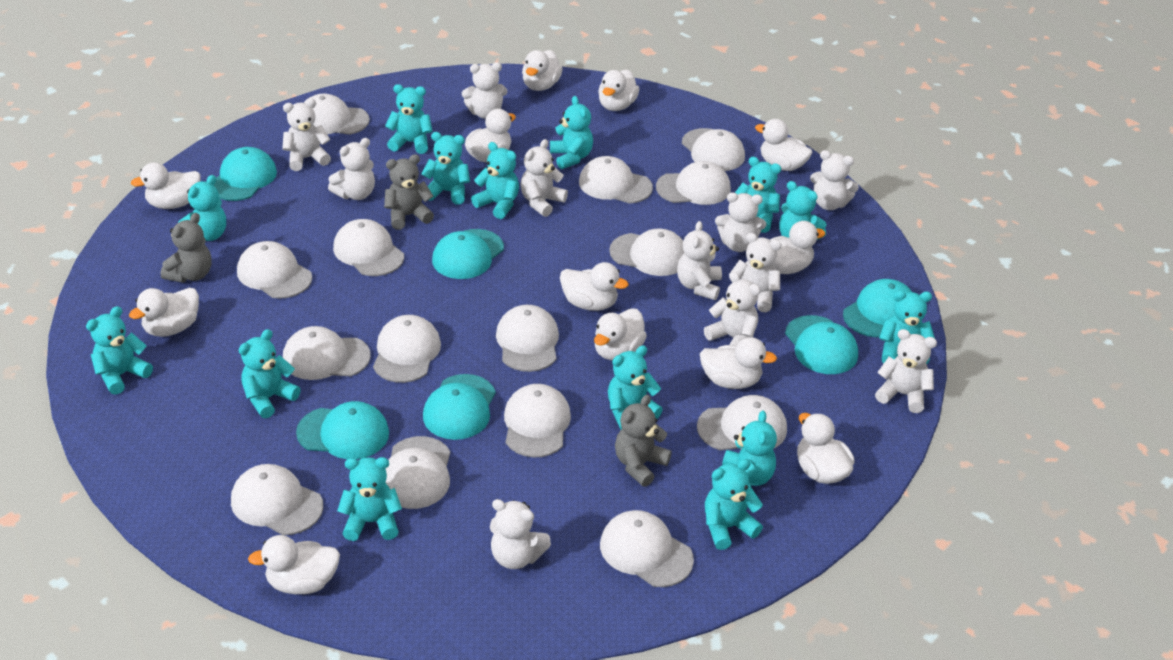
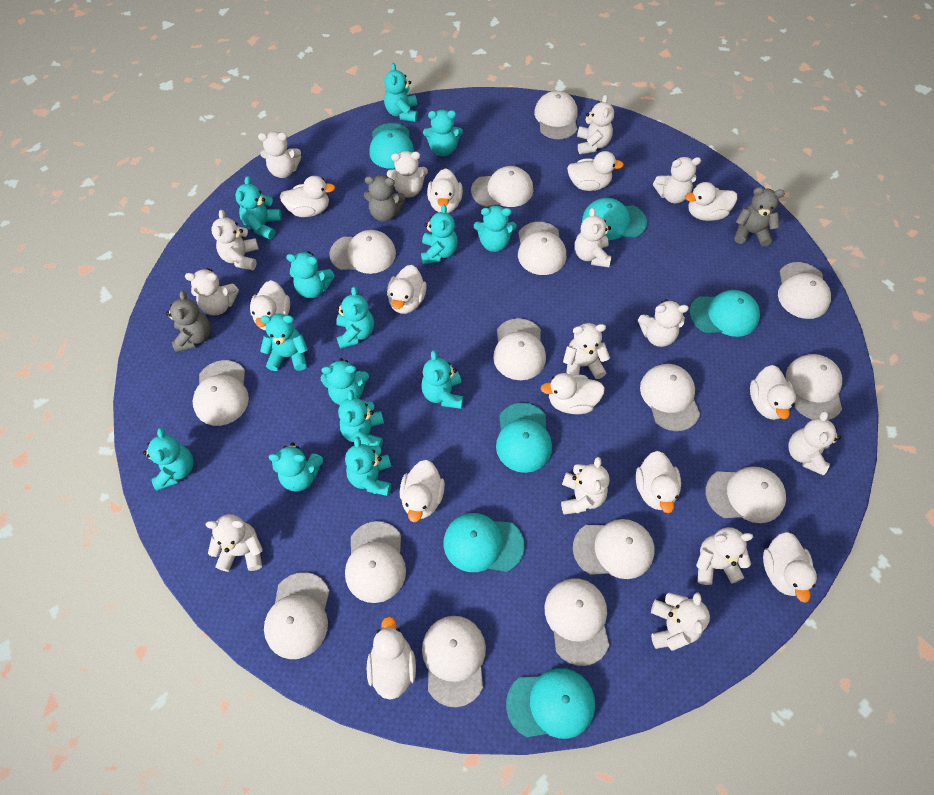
white teddy bear: 11 -> 14

